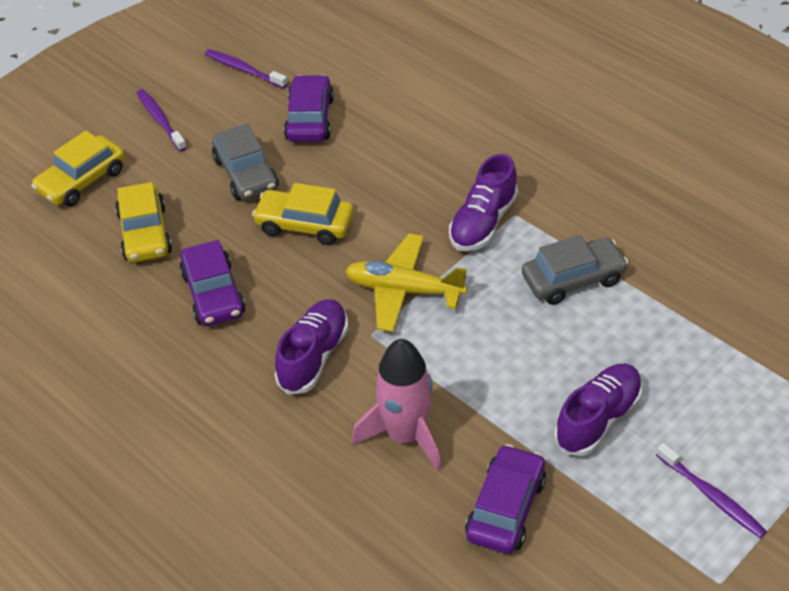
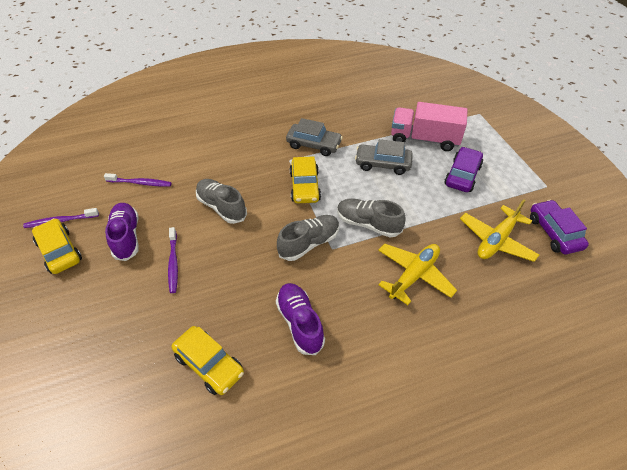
grey shoe: 0 -> 3
pink rocket: 1 -> 0
pink truck: 0 -> 1
purple car: 3 -> 2
purple shoe: 3 -> 2
yellow plane: 1 -> 2

